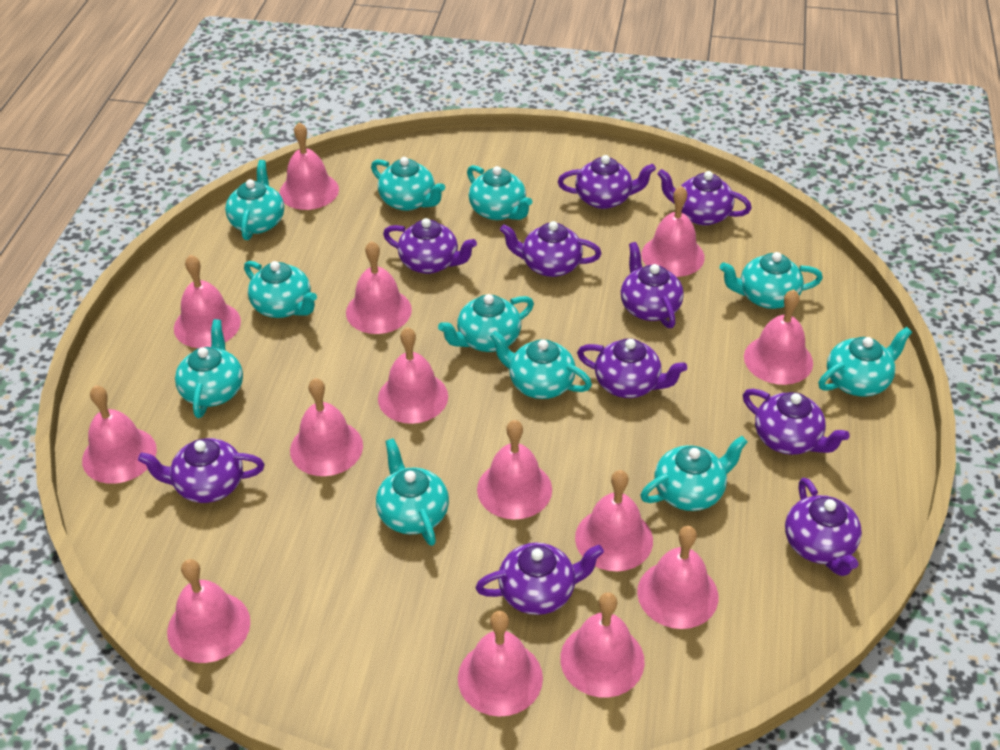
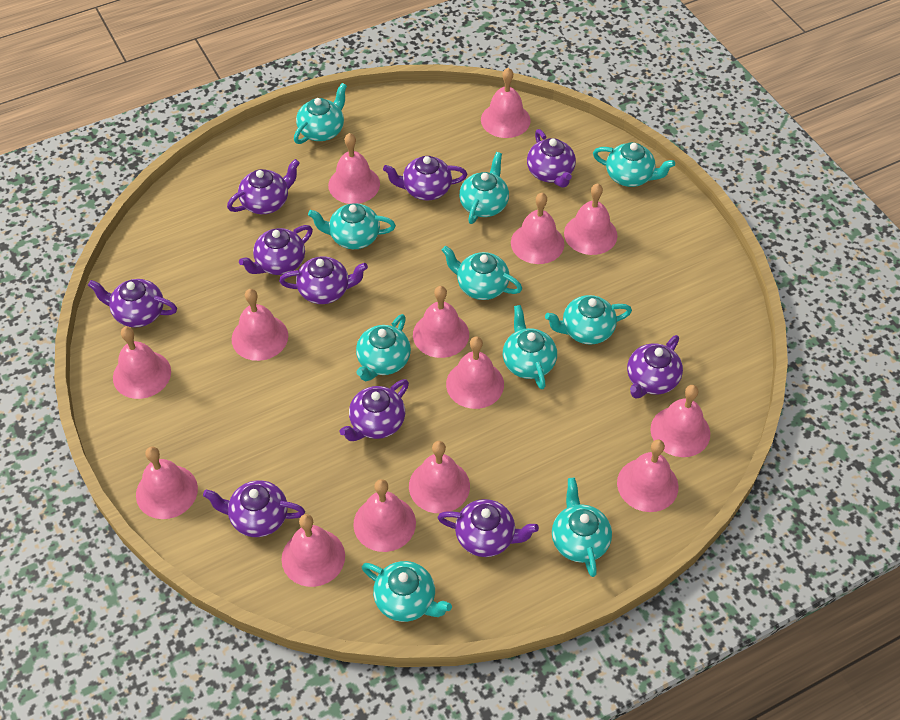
turquoise teapot: 11 -> 10

